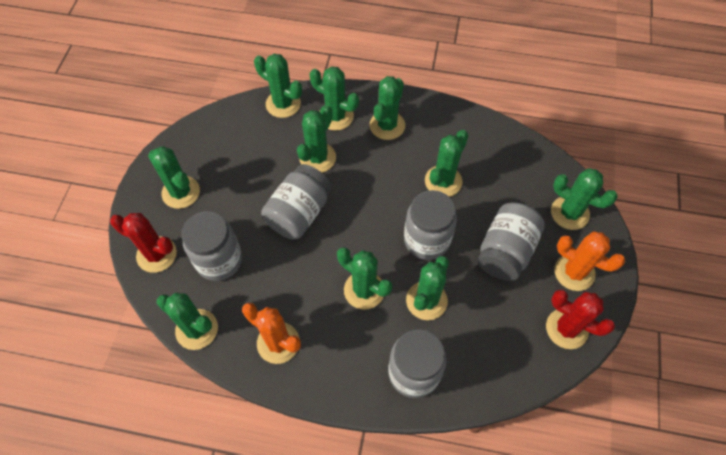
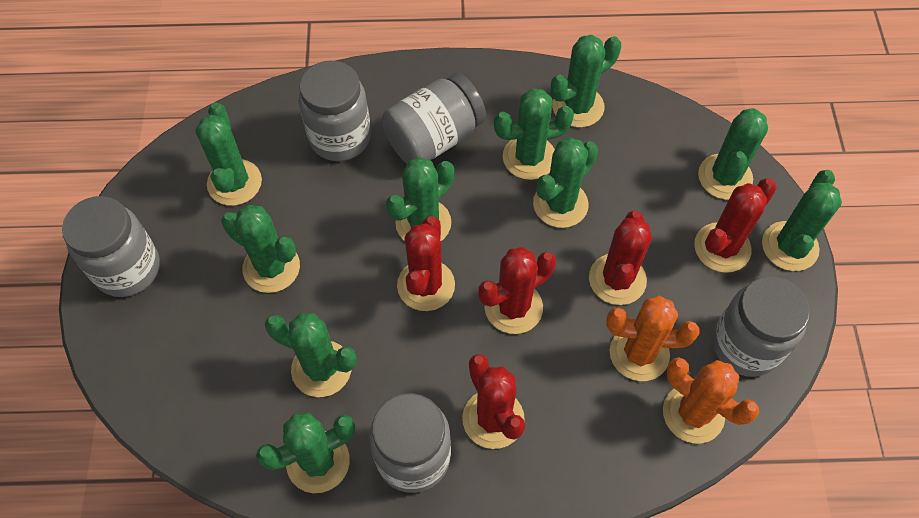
red cactus: 2 -> 5

